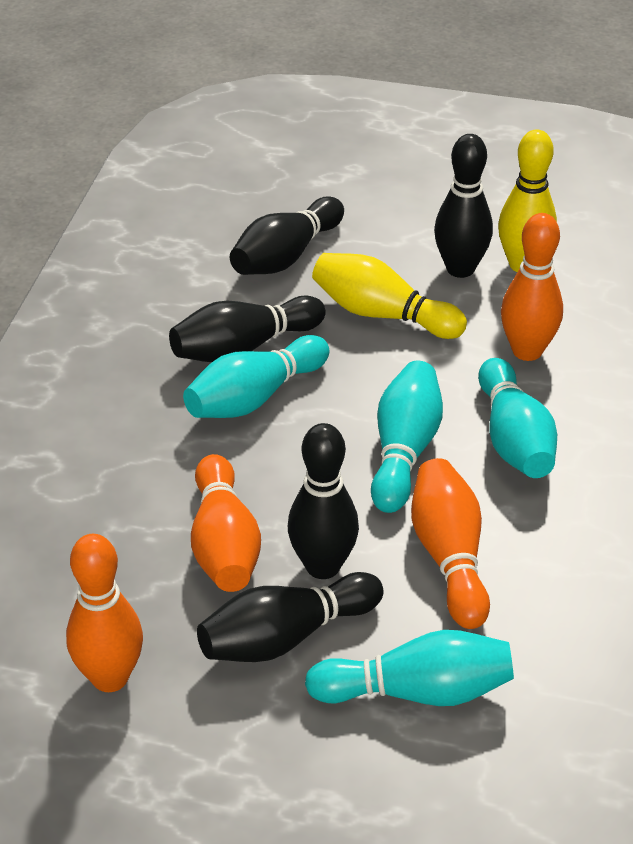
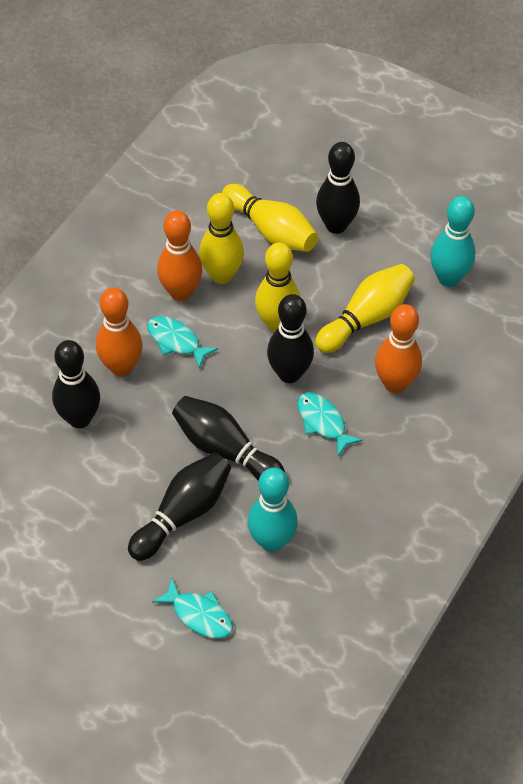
orange bowling pin: 4 -> 3
turquoise bowling pin: 4 -> 2
turquoise fish: 0 -> 3
yellow bowling pin: 2 -> 4

